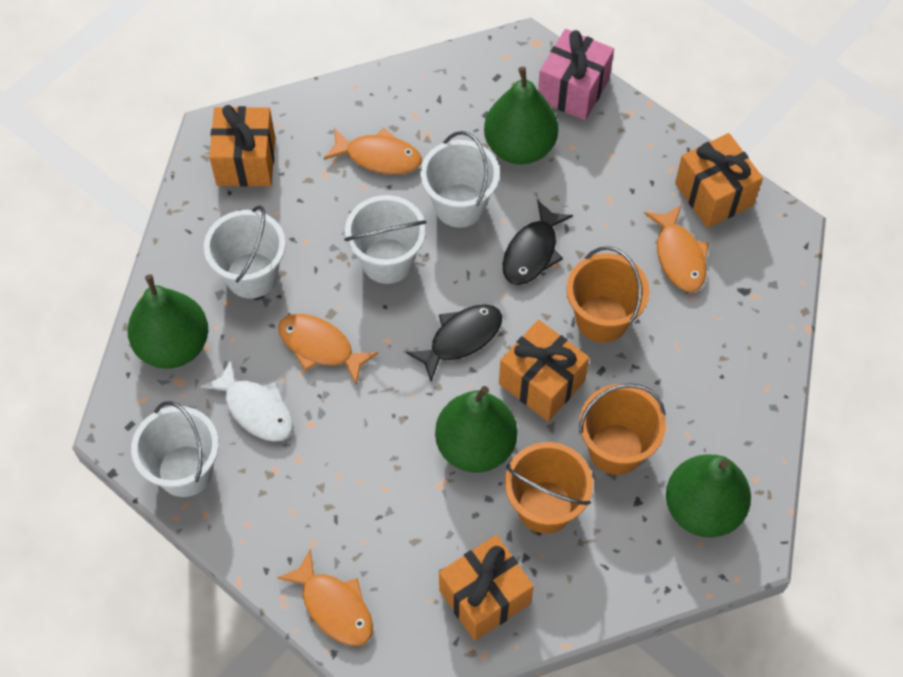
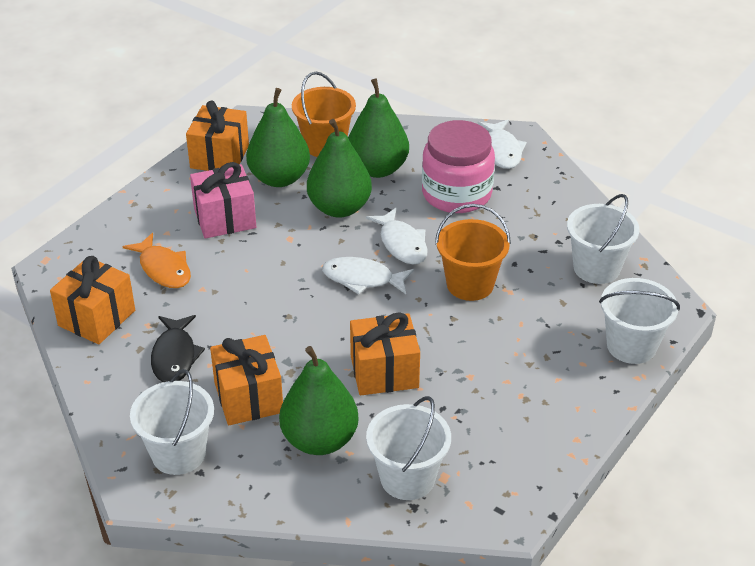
black fish: 2 -> 1
orange bucket: 3 -> 2
orange fish: 4 -> 1
pink jar: 0 -> 1
white fish: 1 -> 3

